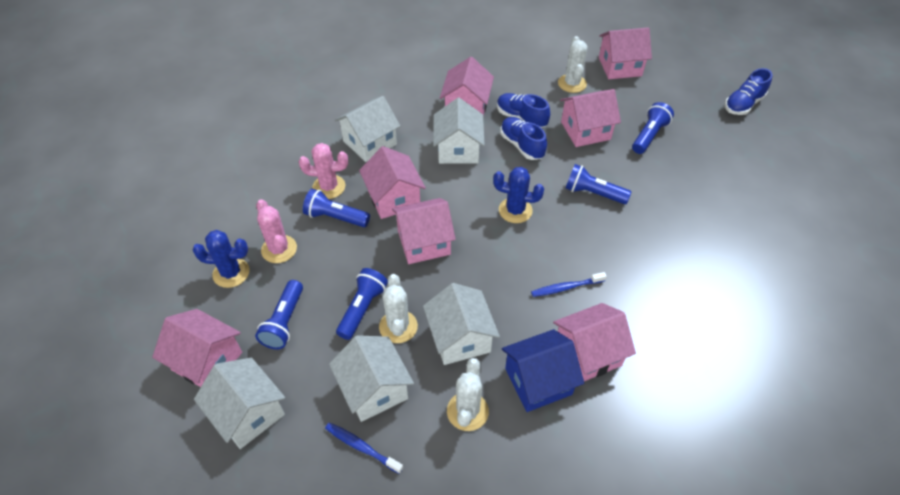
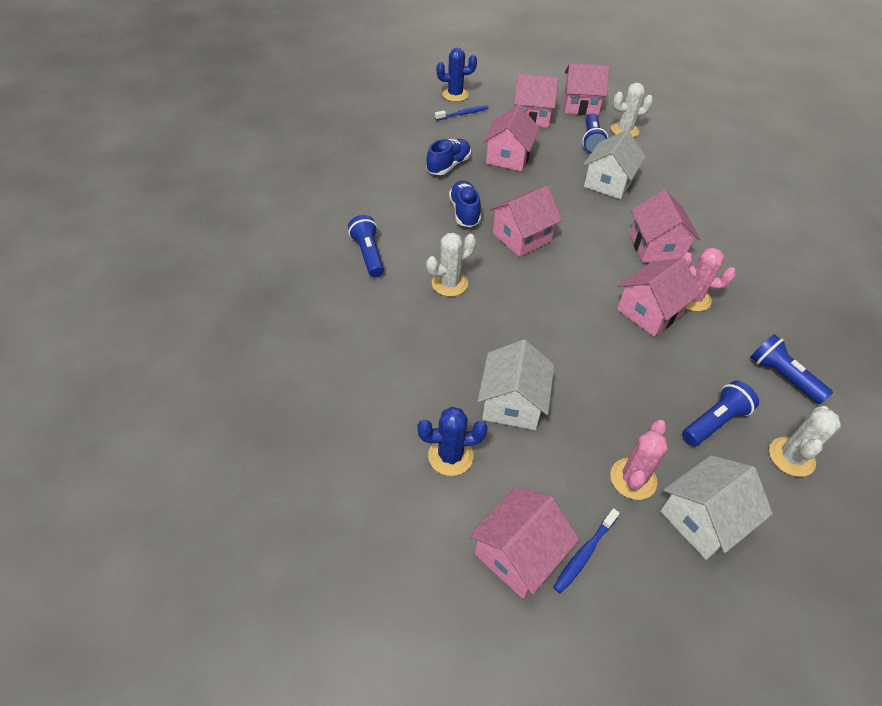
blue flashlight: 5 -> 4
blue house: 1 -> 0
blue shoe: 3 -> 2
white house: 5 -> 3

